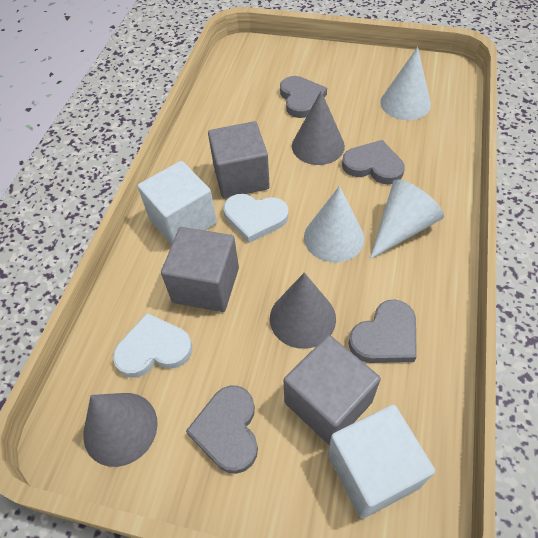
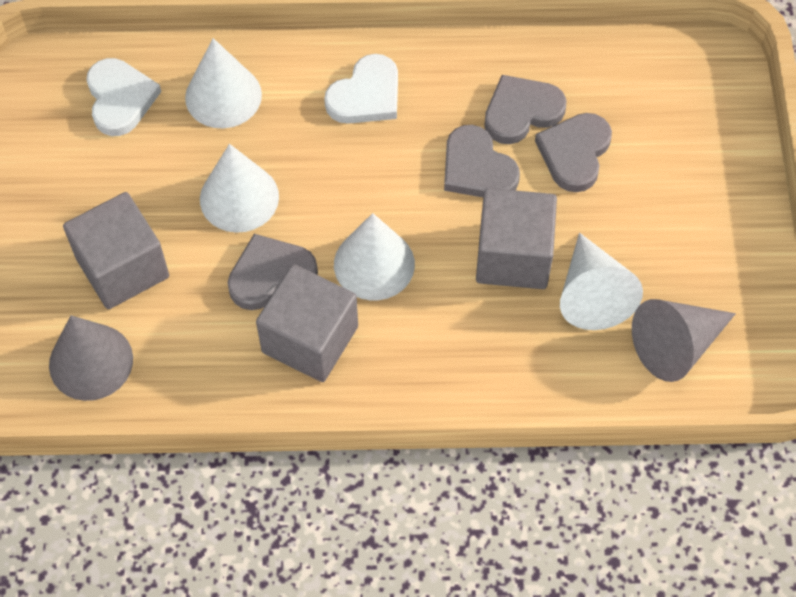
grey cone: 3 -> 2
white cone: 3 -> 4
white cube: 2 -> 0

